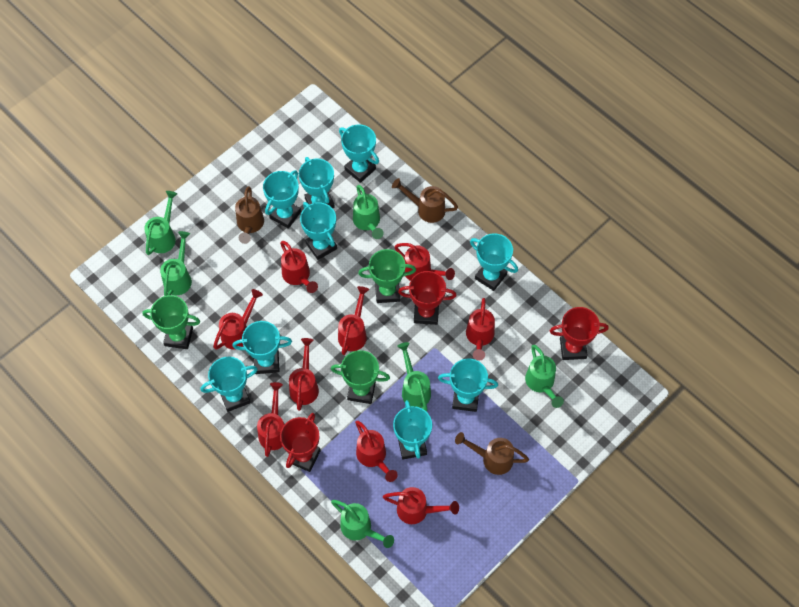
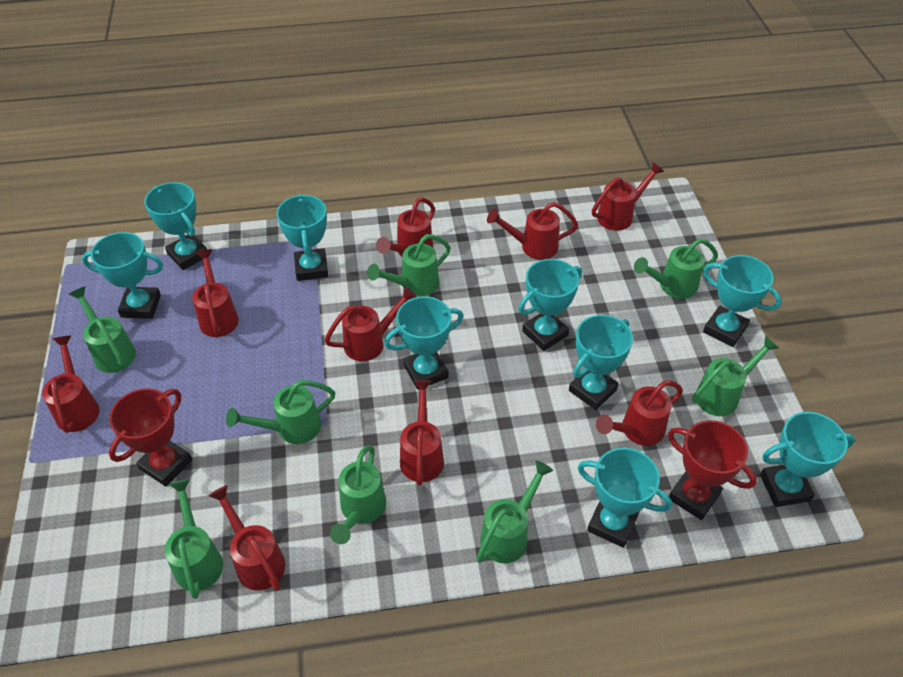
brown watering can: 3 -> 0
green trophy: 3 -> 0
green watering can: 6 -> 8
red trophy: 3 -> 2

